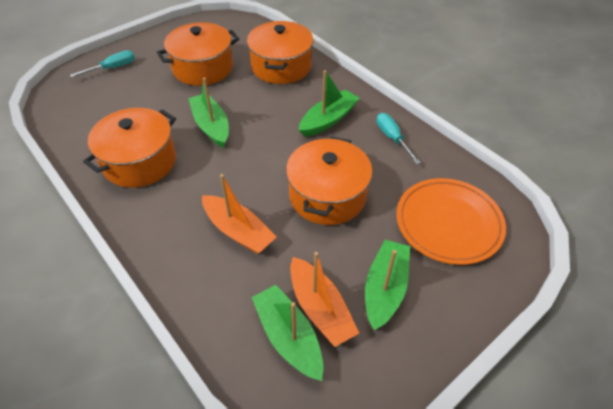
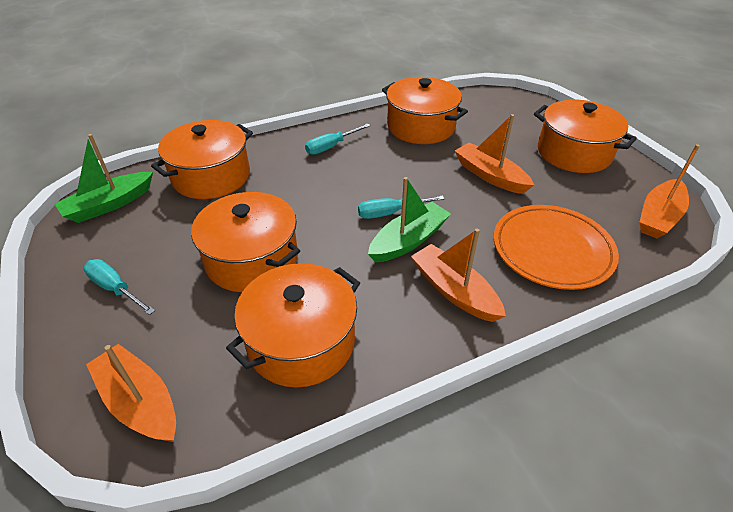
green boat: 4 -> 2
orange boat: 2 -> 4
orange pot: 4 -> 5
turquoise screwdriver: 2 -> 3

